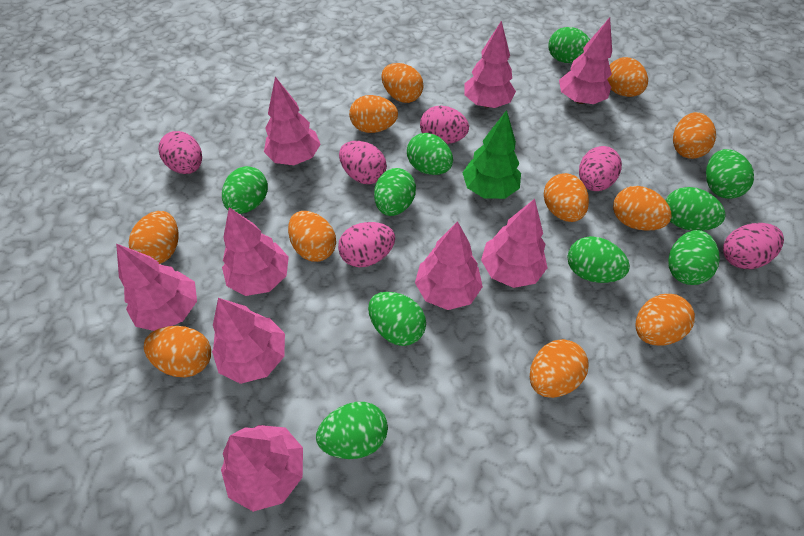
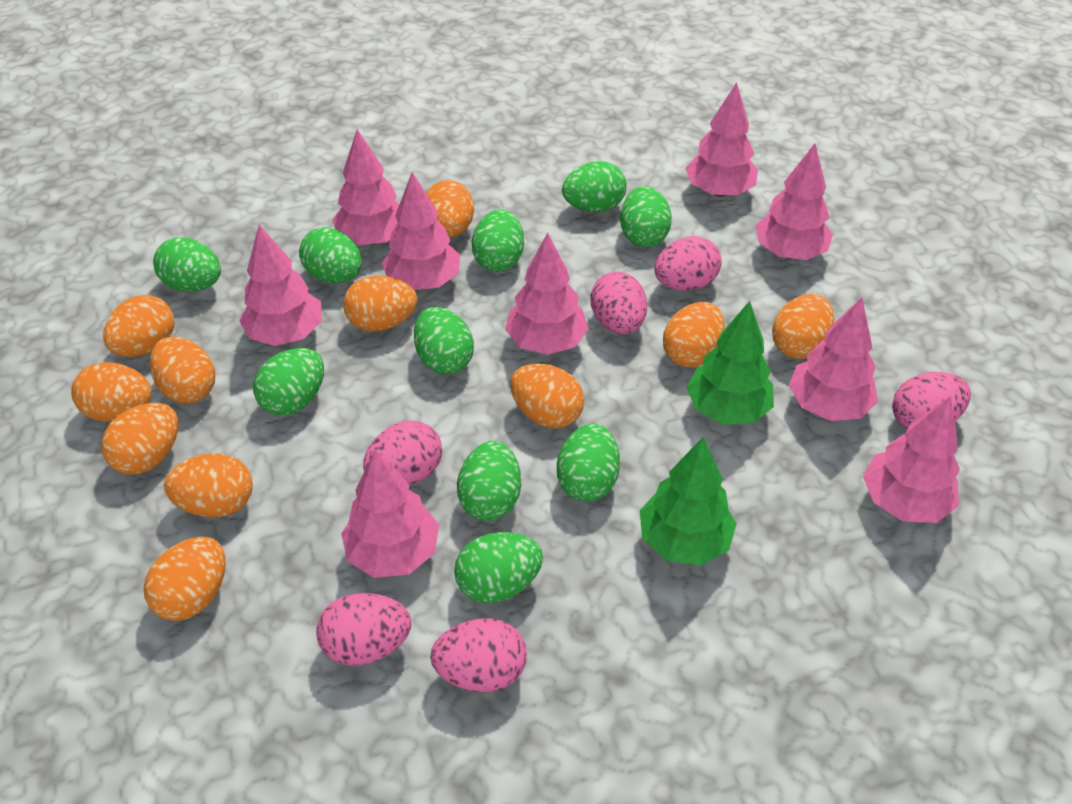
green tree: 1 -> 2

